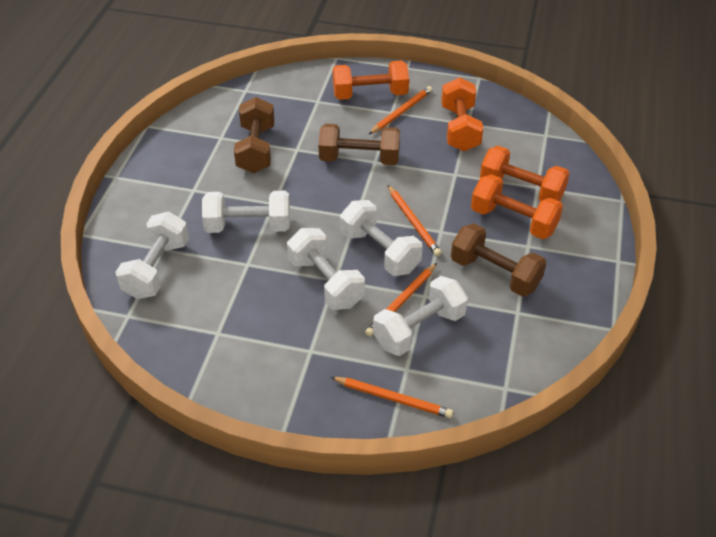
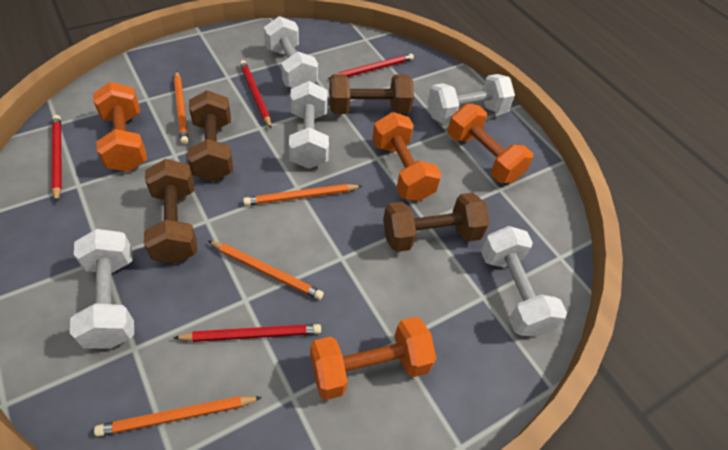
brown dumbbell: 3 -> 4
red pencil: 0 -> 4

